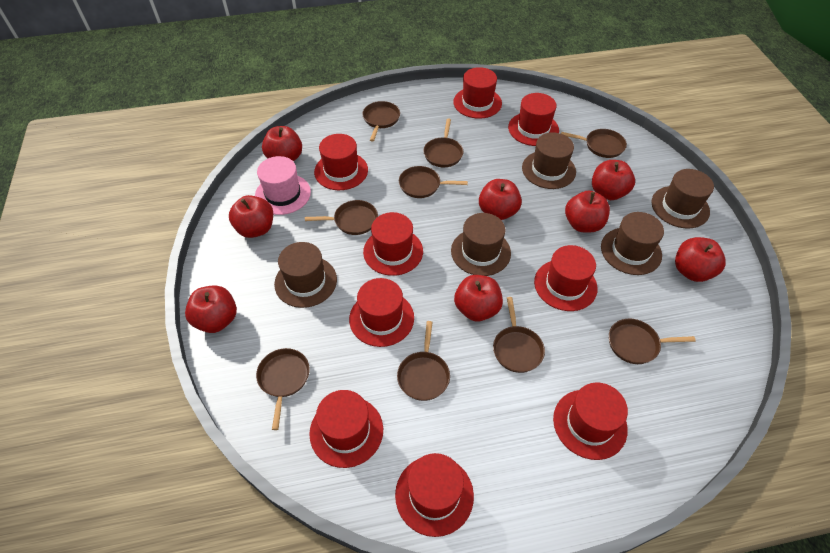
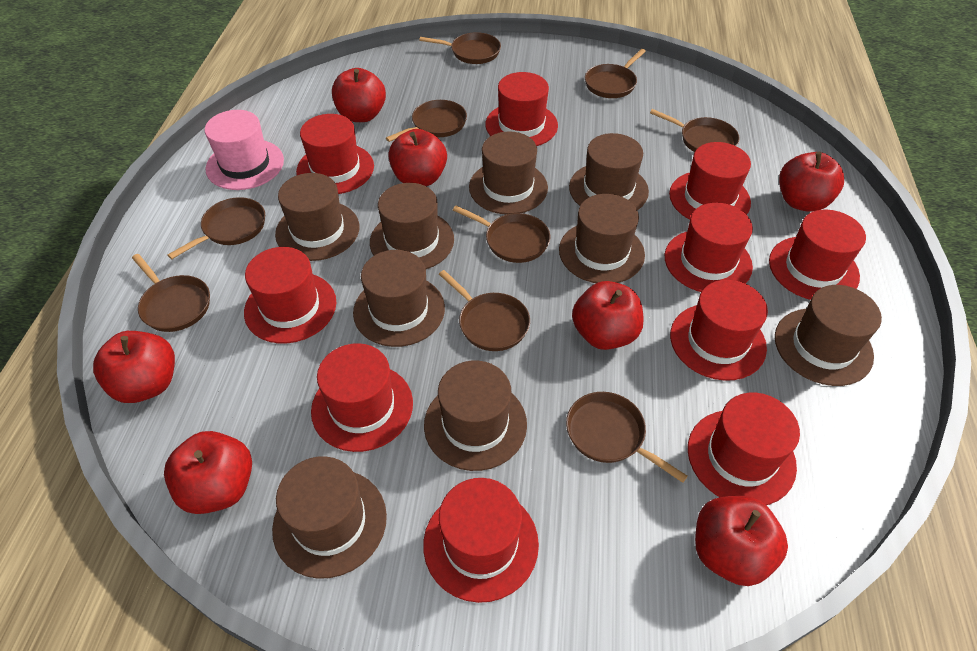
brown hat: 5 -> 9
red apple: 8 -> 7
red hat: 9 -> 10

